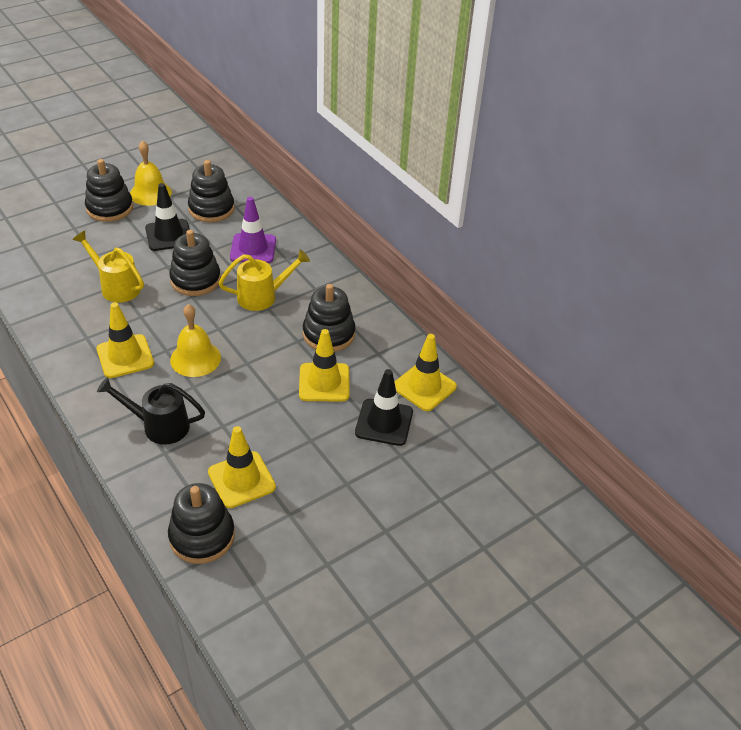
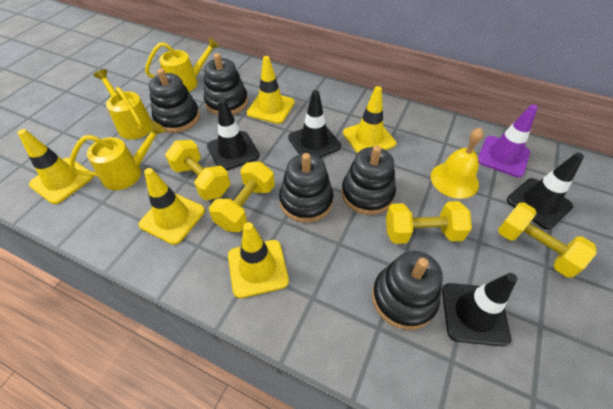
black traffic cone: 2 -> 4
black watering can: 1 -> 0
yellow bell: 2 -> 1
yellow dumbbell: 0 -> 4
yellow traffic cone: 4 -> 5
yellow watering can: 2 -> 3

